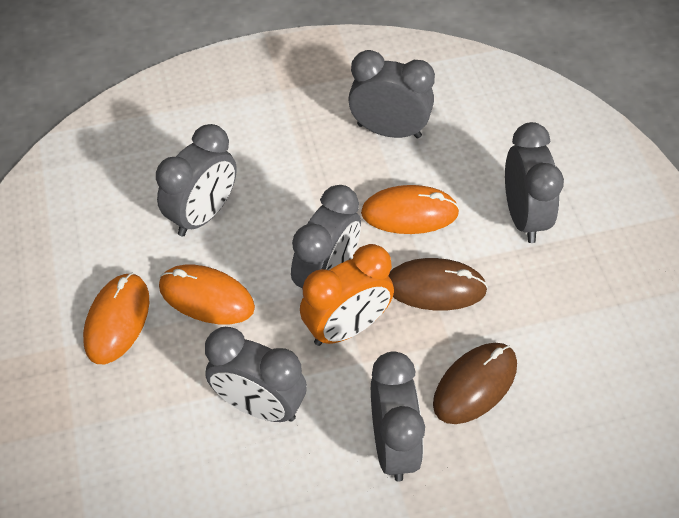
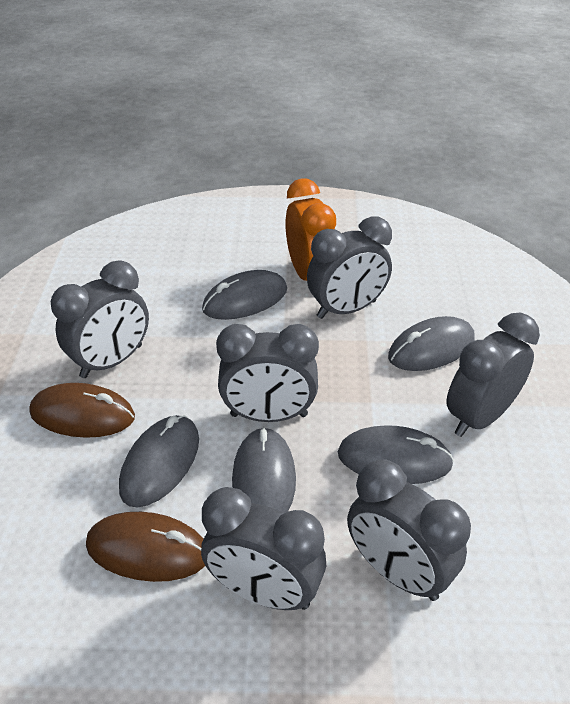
grey mouse: 0 -> 5
orange mouse: 3 -> 0

